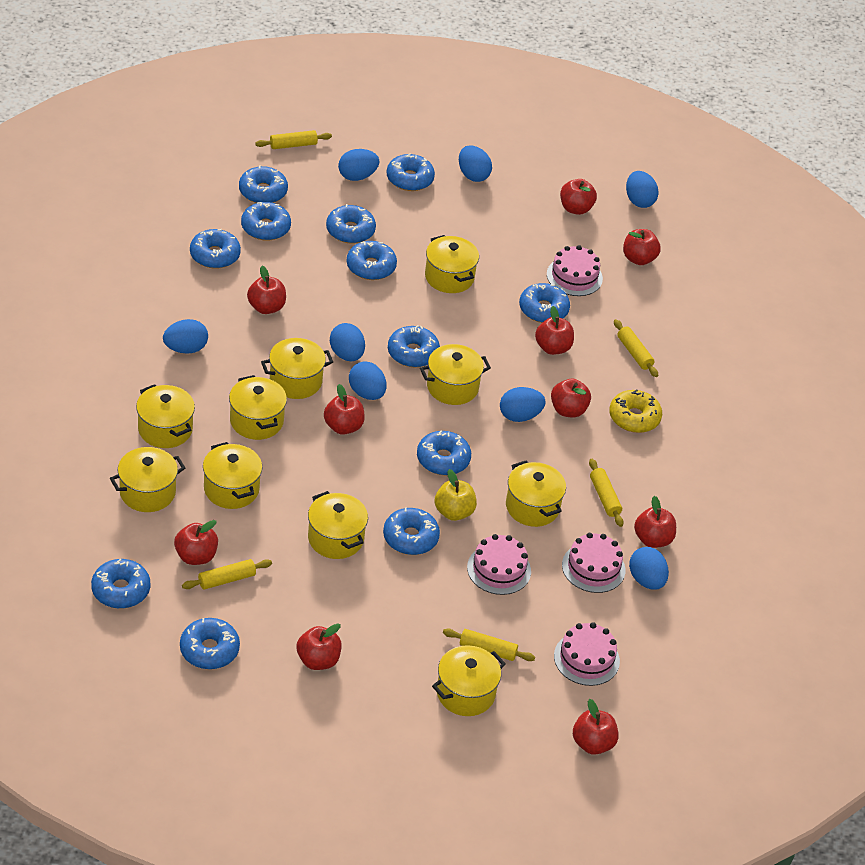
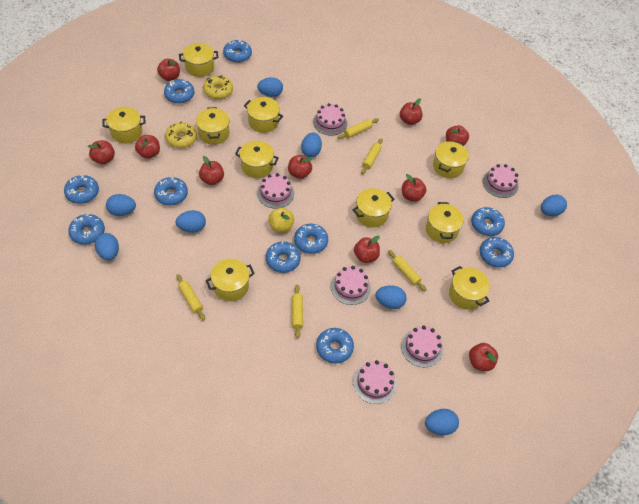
blue donut: 12 -> 10
pink cake: 4 -> 6
yellow donut: 1 -> 2

